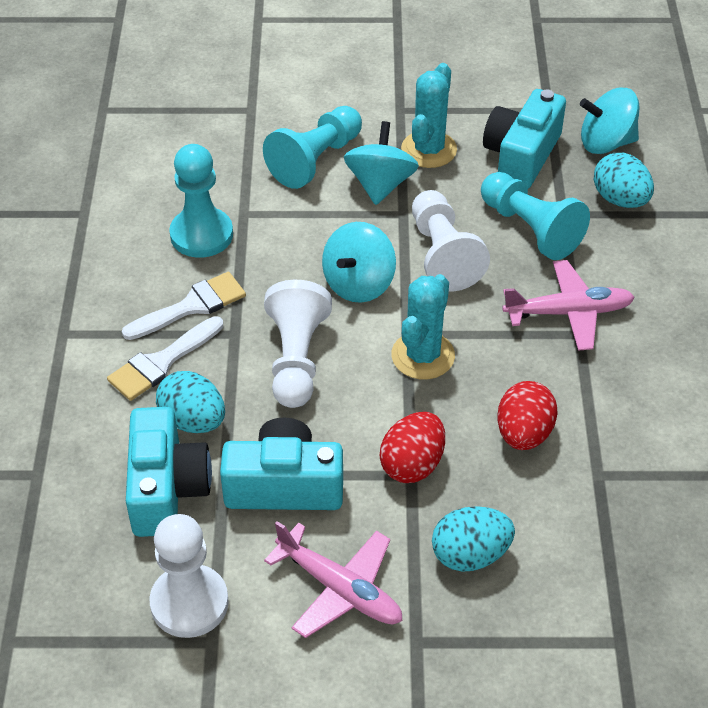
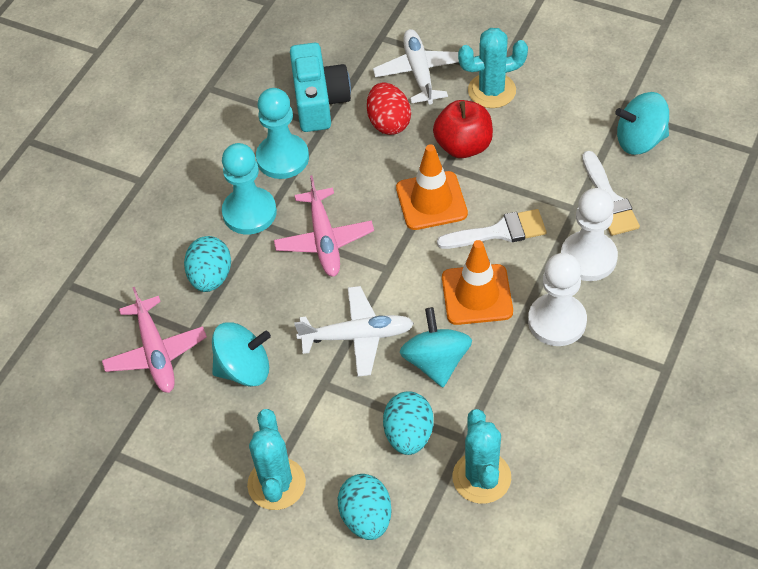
orange traffic cone: 0 -> 2
red apple: 0 -> 1
red egg: 2 -> 1
turquoise cactus: 2 -> 3
turquoise camera: 3 -> 1
turquoise pawn: 3 -> 2
white pawn: 3 -> 2
white plane: 0 -> 2

